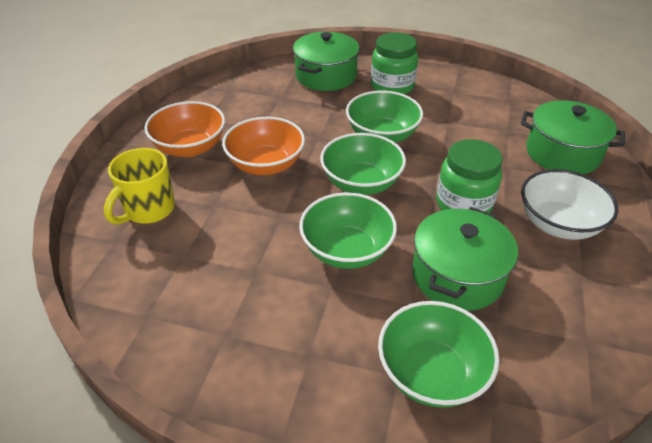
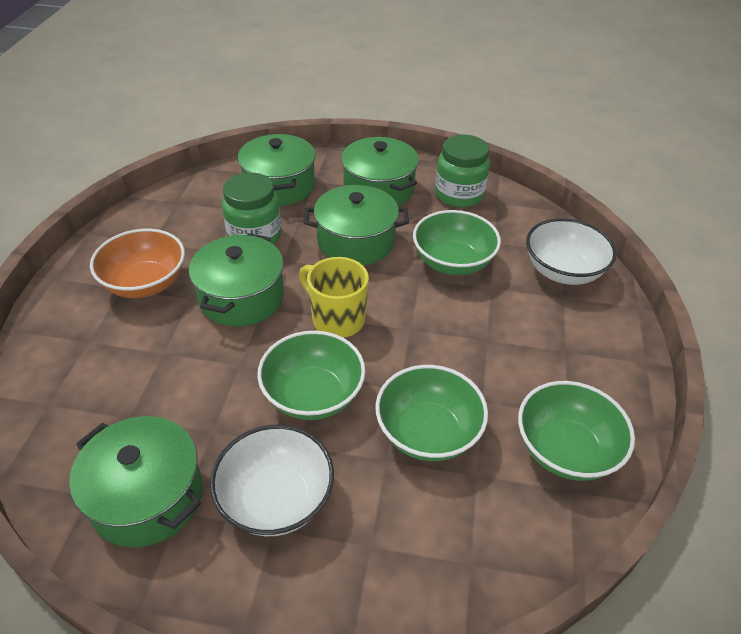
green pot: 3 -> 5
orange bowl: 2 -> 1
white bowl: 1 -> 2

